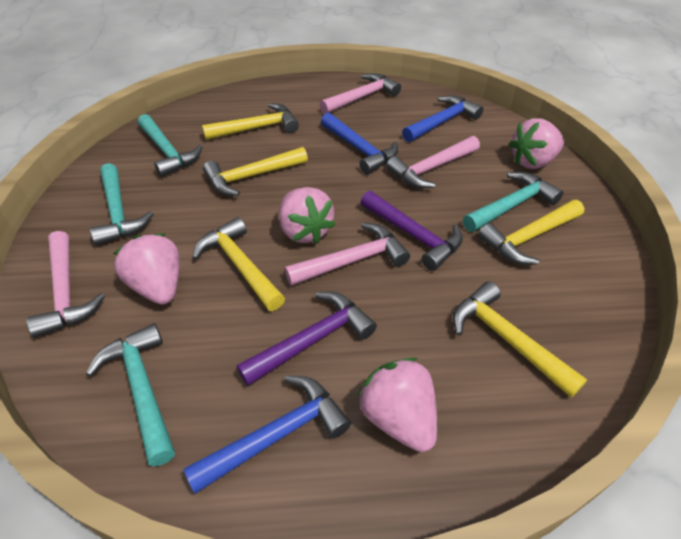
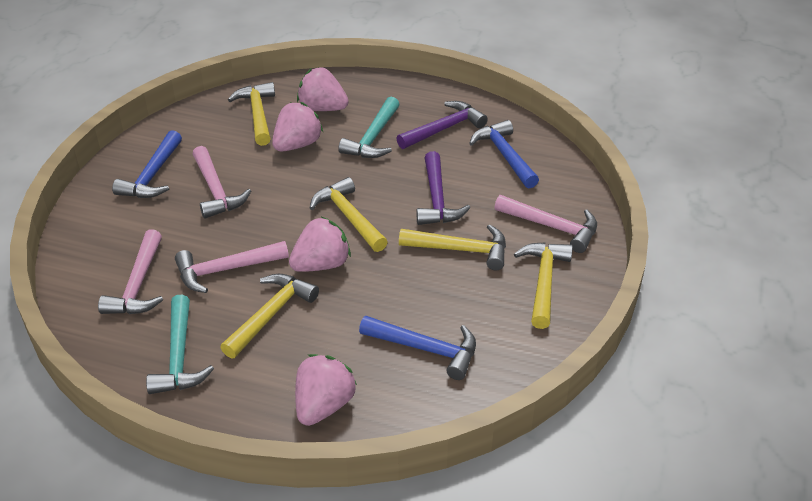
turquoise hammer: 4 -> 2

